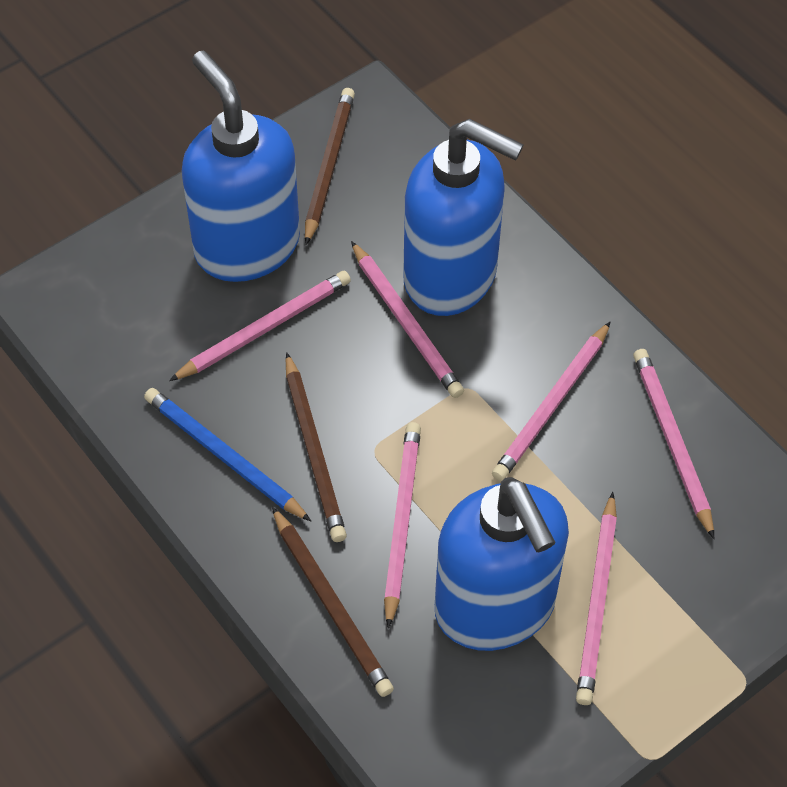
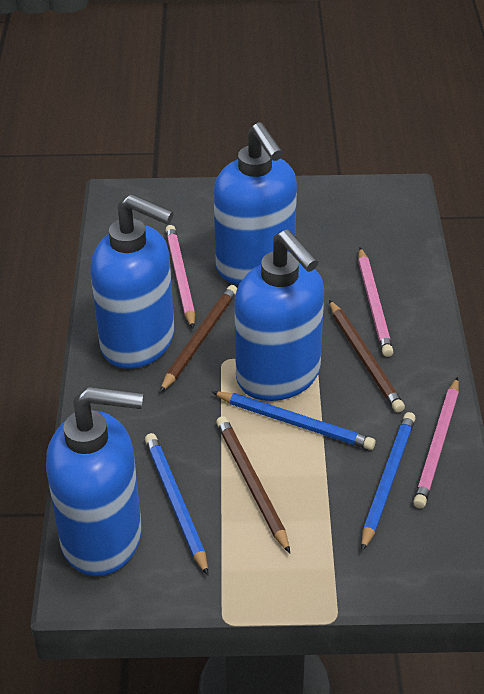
blue pencil: 1 -> 3
blue soap dispenser: 3 -> 4
pink pencil: 6 -> 3

